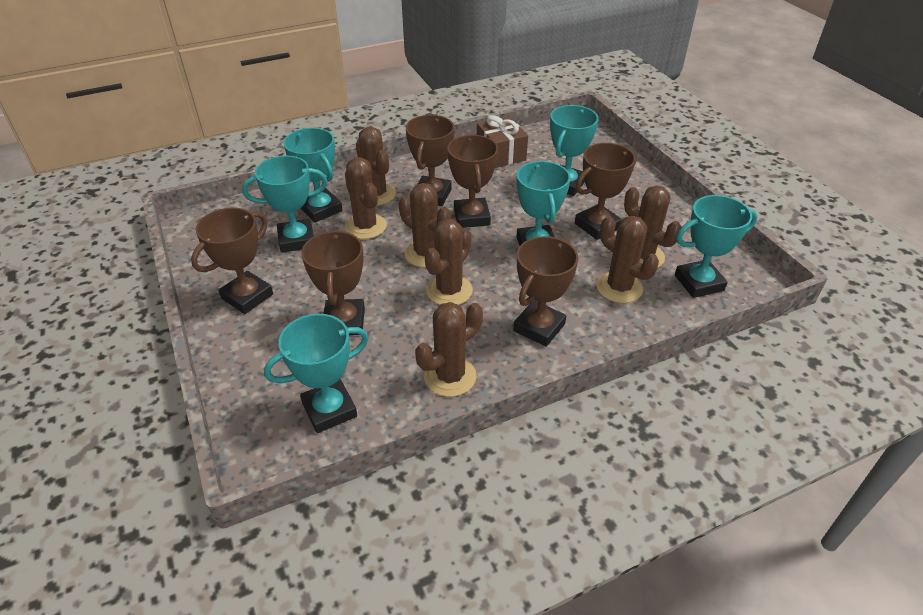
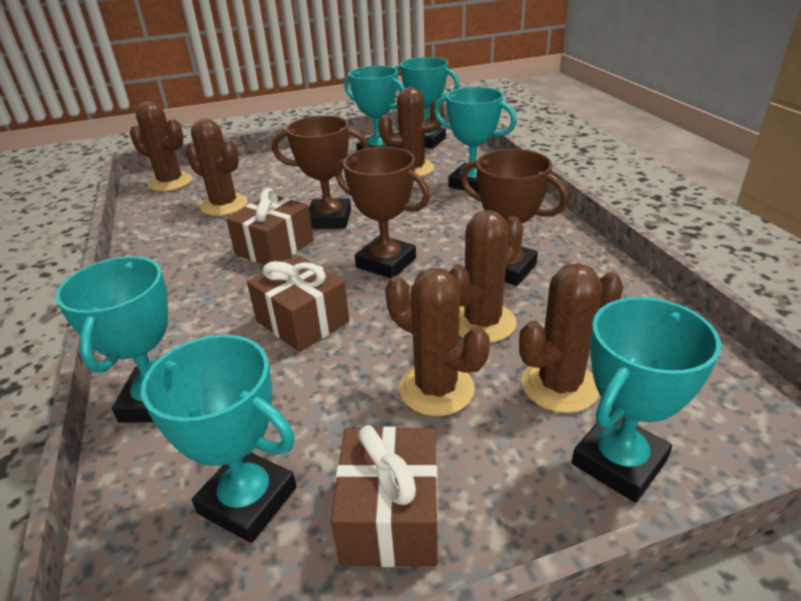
brown cactus: 7 -> 6
brown gift: 1 -> 3
brown trophy: 6 -> 3

